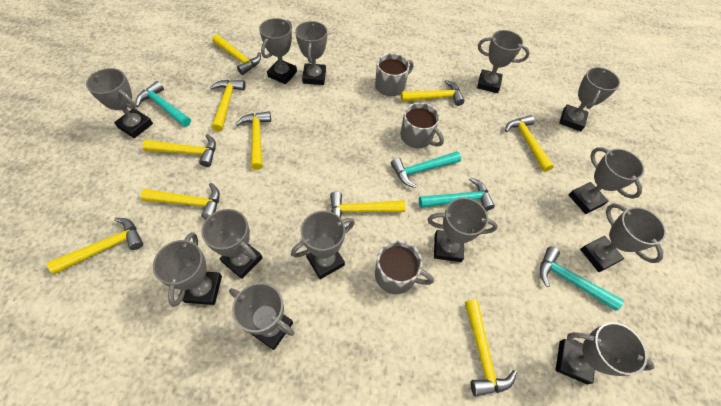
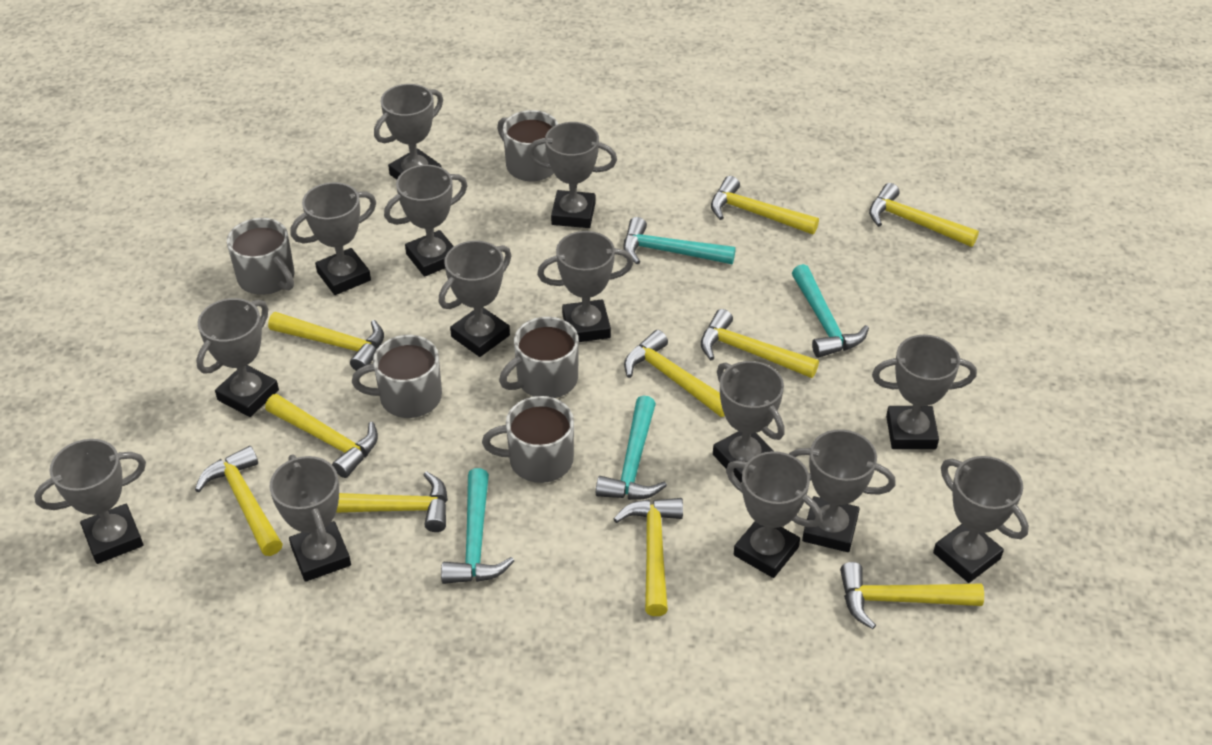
grey mug: 3 -> 5
grey trophy: 13 -> 14

